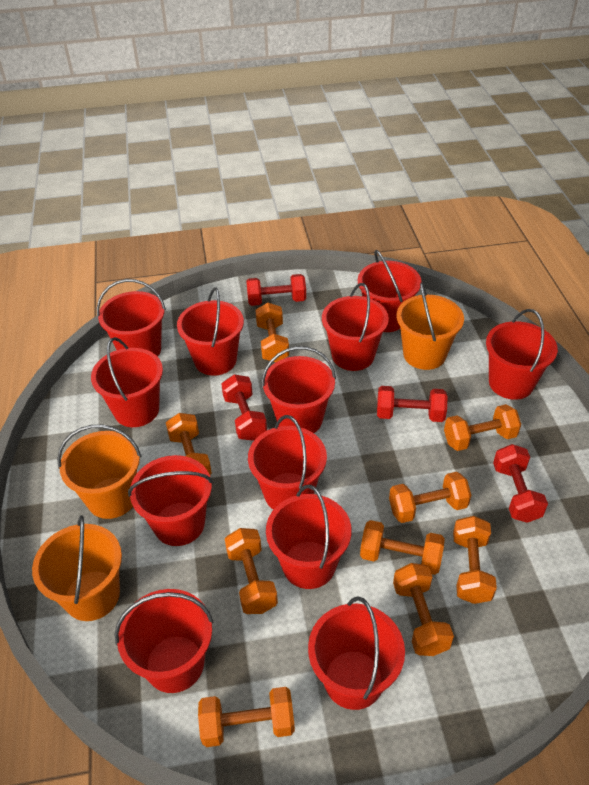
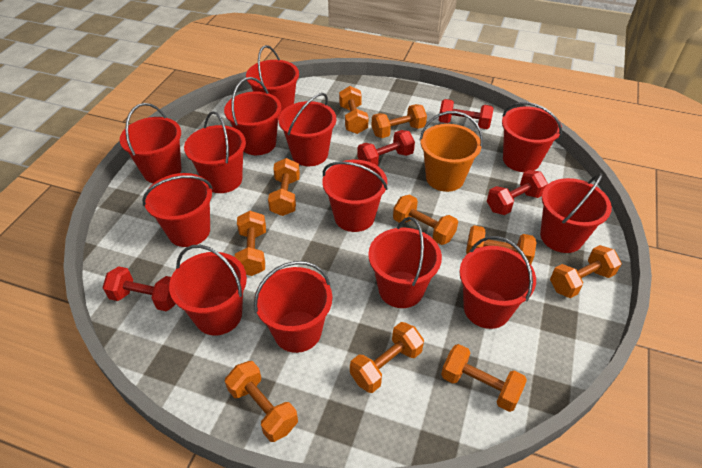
orange bucket: 3 -> 1
orange dumbbell: 9 -> 10
red bucket: 12 -> 13

